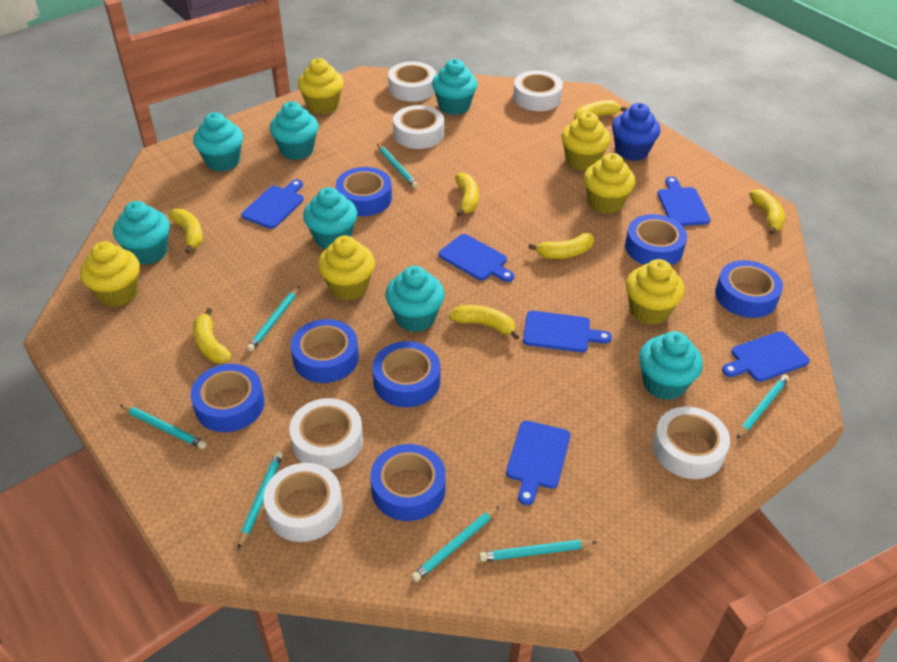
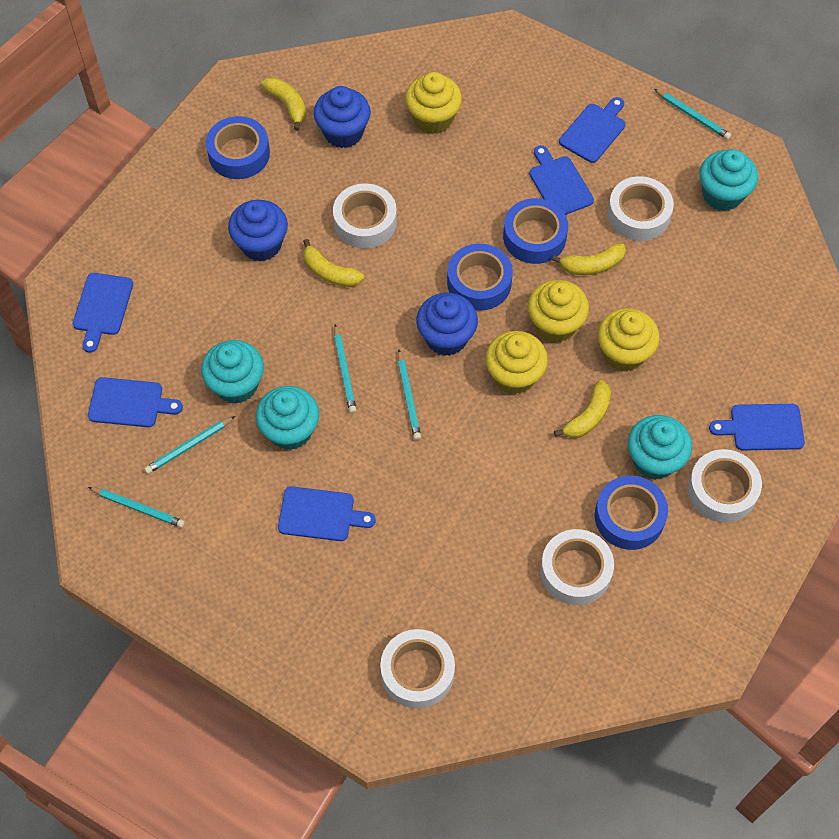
blue cupcake: 1 -> 3
blue tape: 7 -> 4
turquoise cupcake: 7 -> 4
turquoise pencil: 7 -> 5
white tape: 6 -> 5
yellow banana: 7 -> 4
yellow cupcake: 6 -> 4

